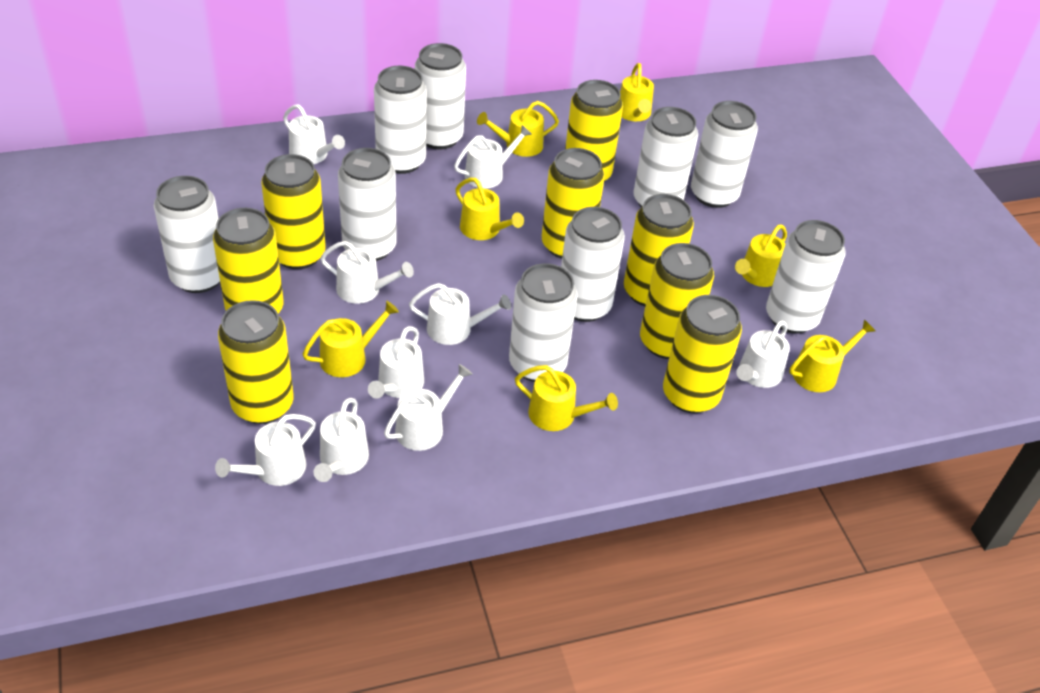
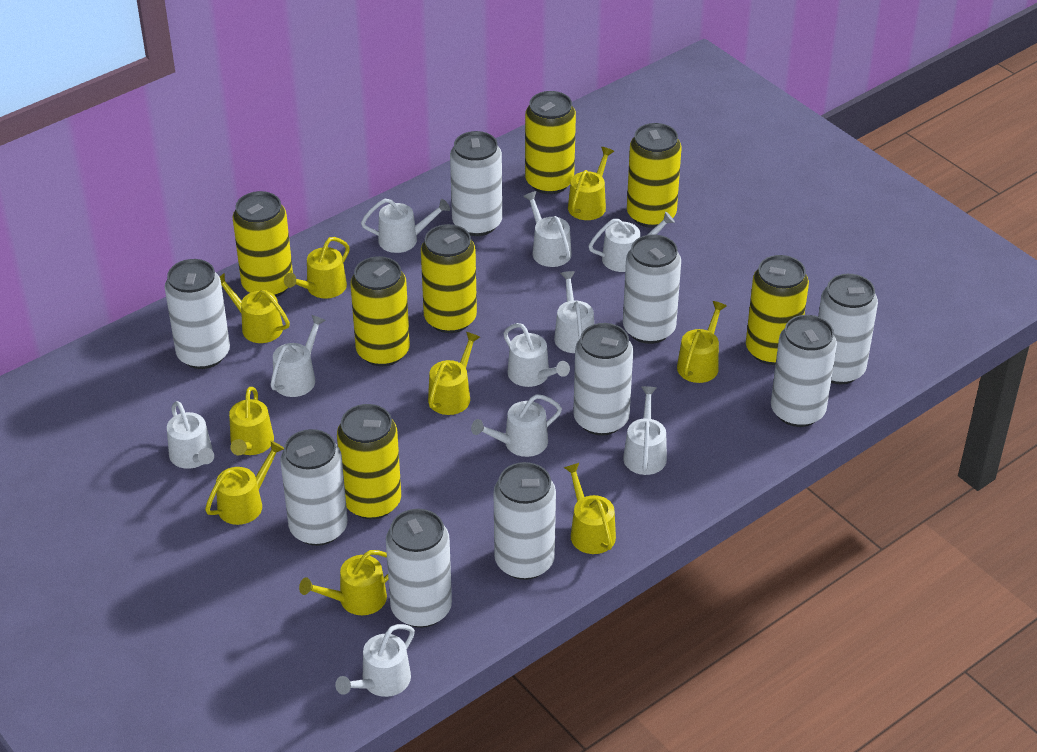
white watering can: 9 -> 10
yellow can: 8 -> 7
yellow watering can: 7 -> 9

